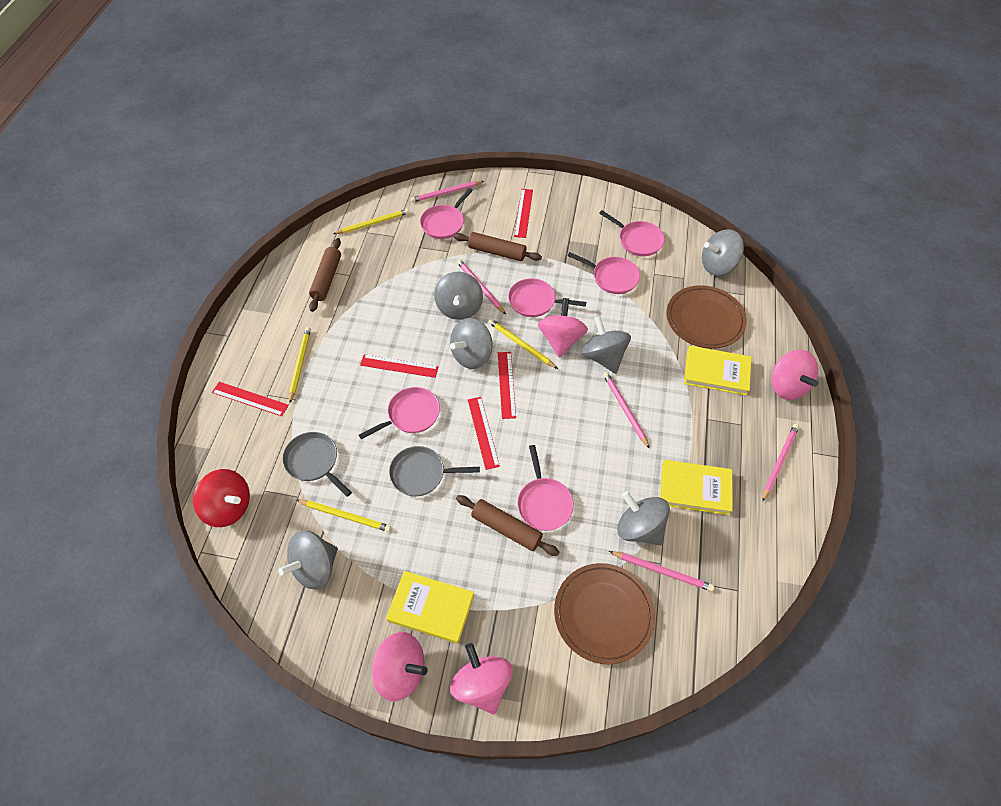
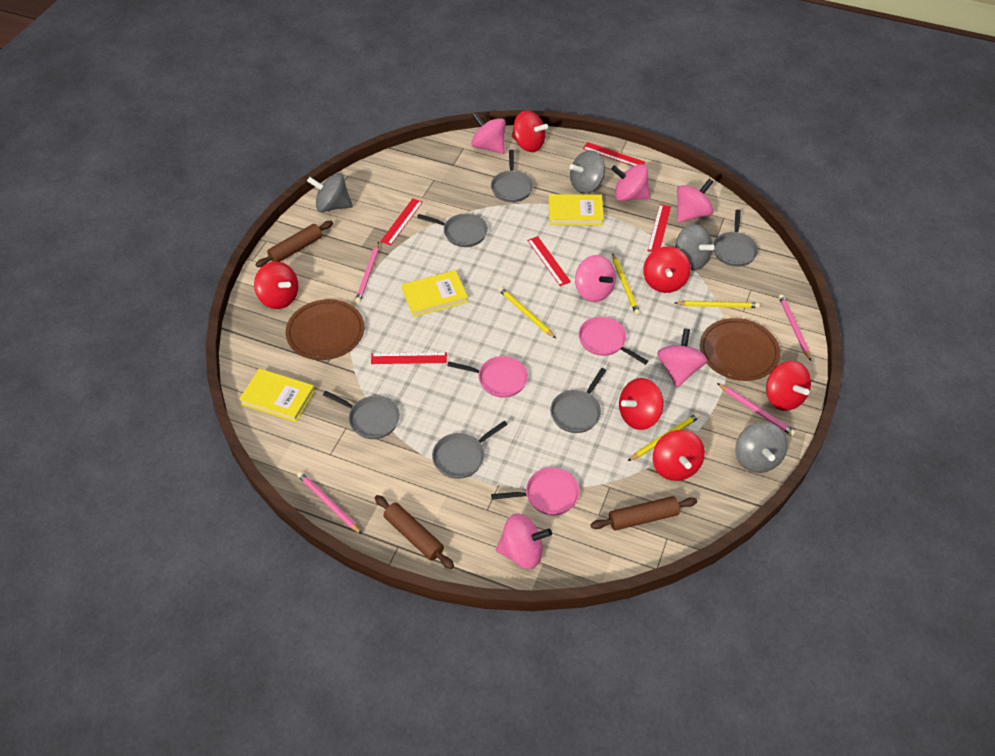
grey pan: 2 -> 6
grey spinning top: 6 -> 4
pink pan: 6 -> 3
pink pencil: 5 -> 4
pink spinning top: 4 -> 6
red spinning top: 1 -> 6

